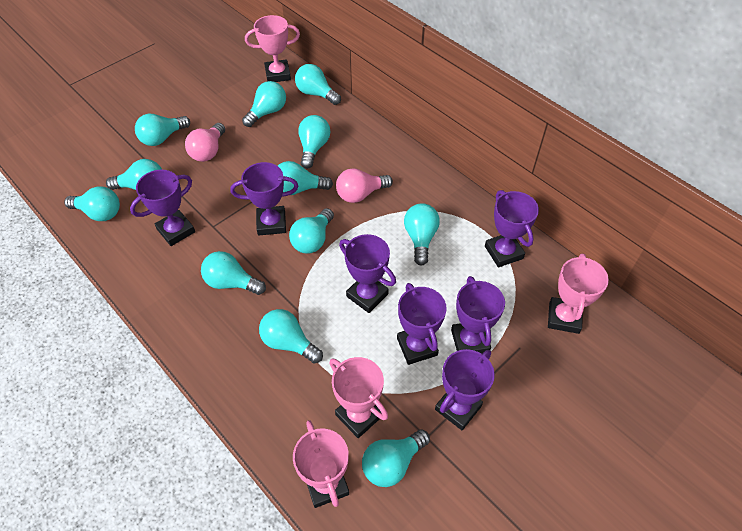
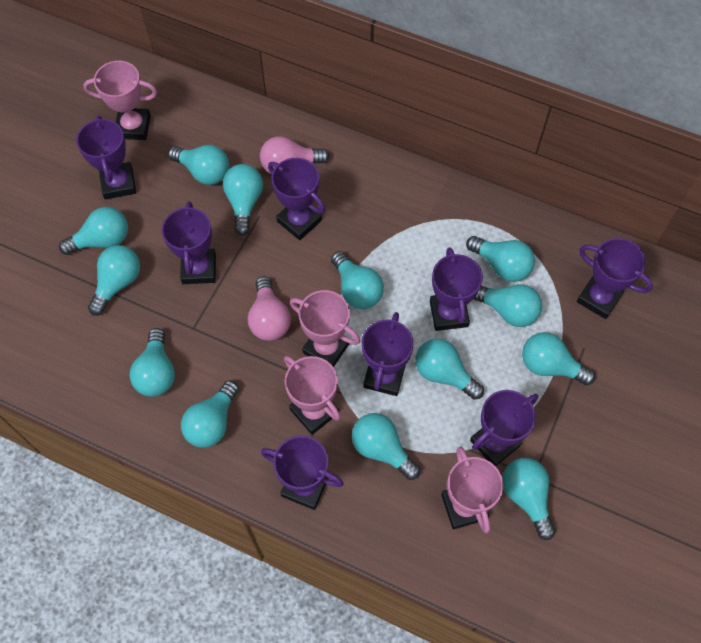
purple trophy: 7 -> 8
turquoise light bulb: 12 -> 13

